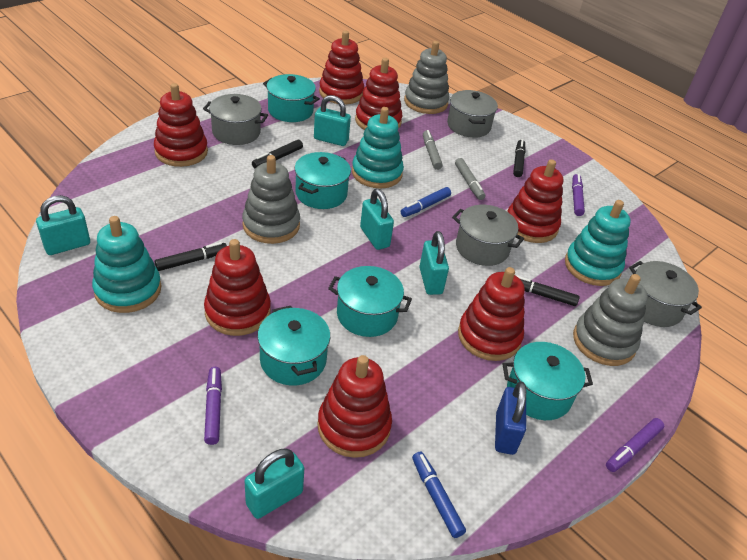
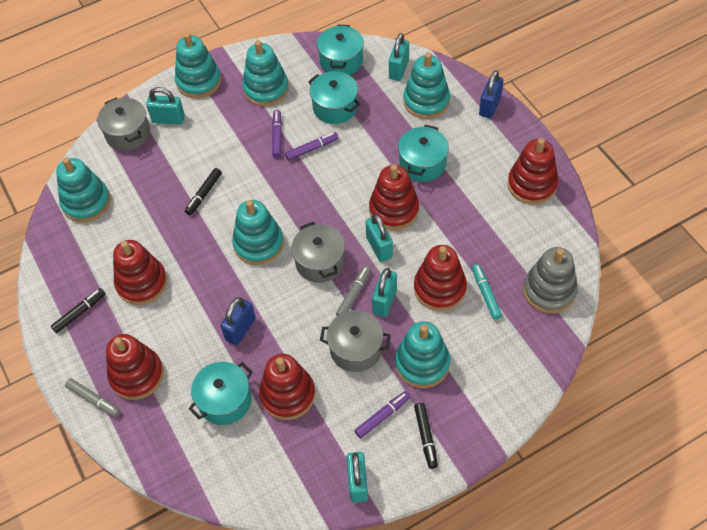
black marker: 4 -> 3
blue marker: 2 -> 0
blue padlock: 1 -> 2
grey pot: 4 -> 3
grey stacking toy: 3 -> 1
red stacking toy: 7 -> 6
turquoise marker: 0 -> 1
turquoise pot: 5 -> 4
turquoise stacking toy: 3 -> 6

